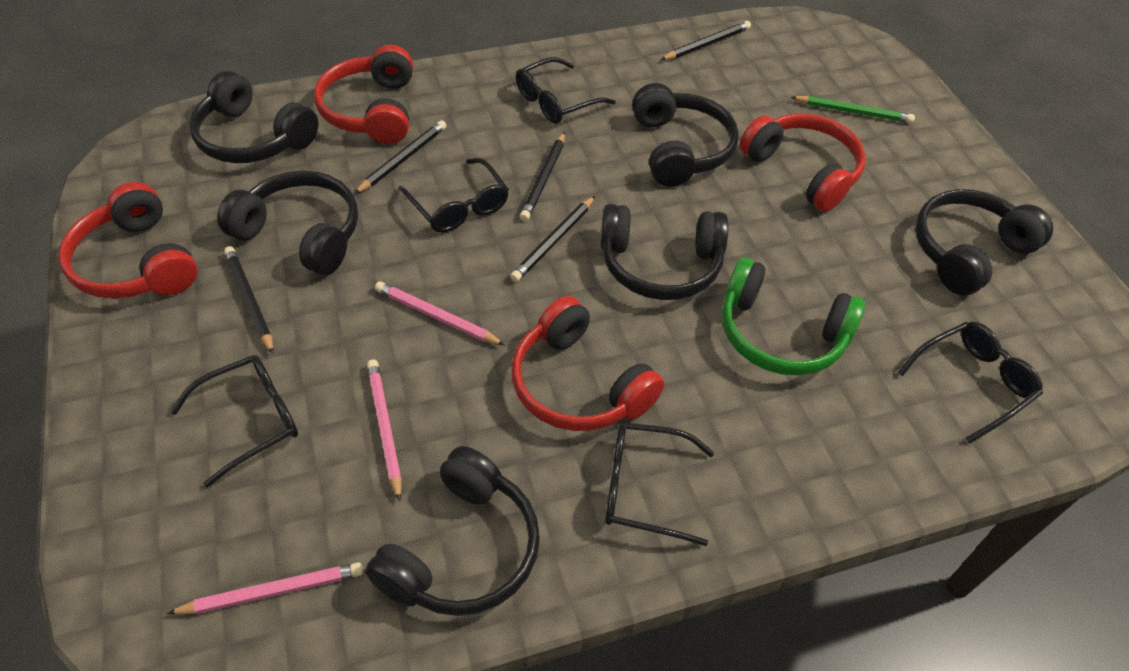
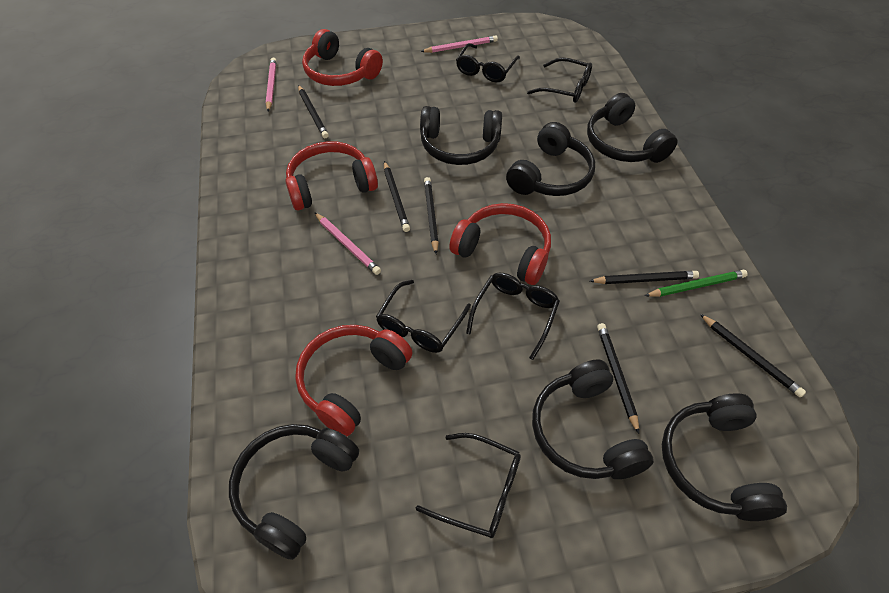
black pencil: 5 -> 6
green headphones: 1 -> 0

